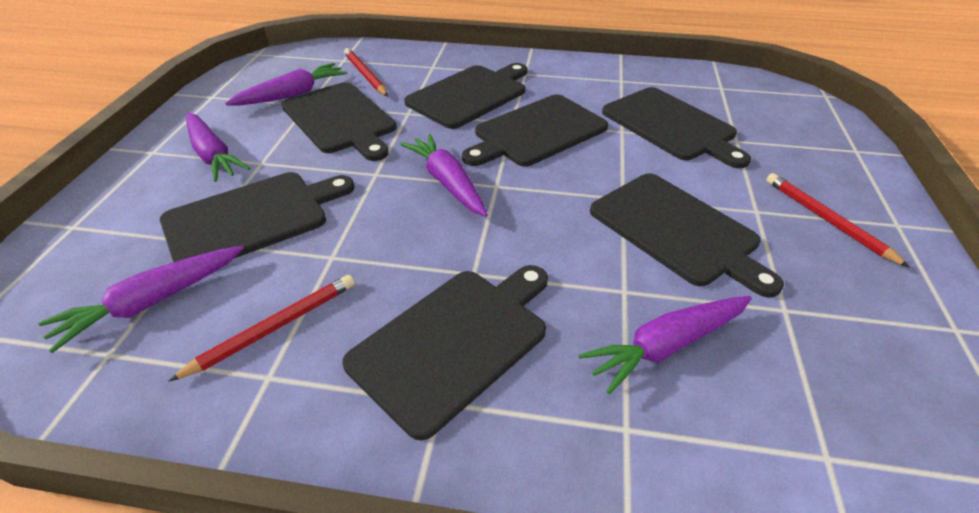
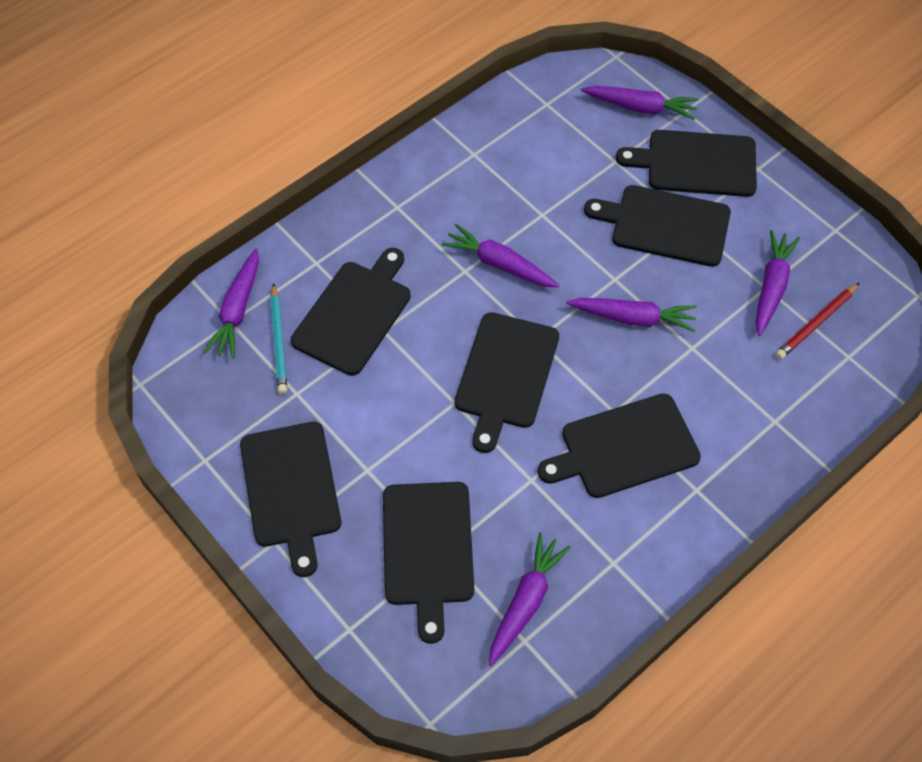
purple carrot: 5 -> 6
red pencil: 3 -> 1
turquoise pencil: 0 -> 1

